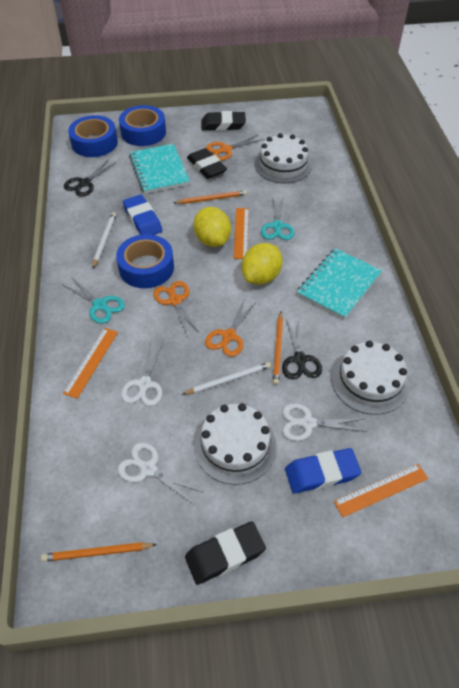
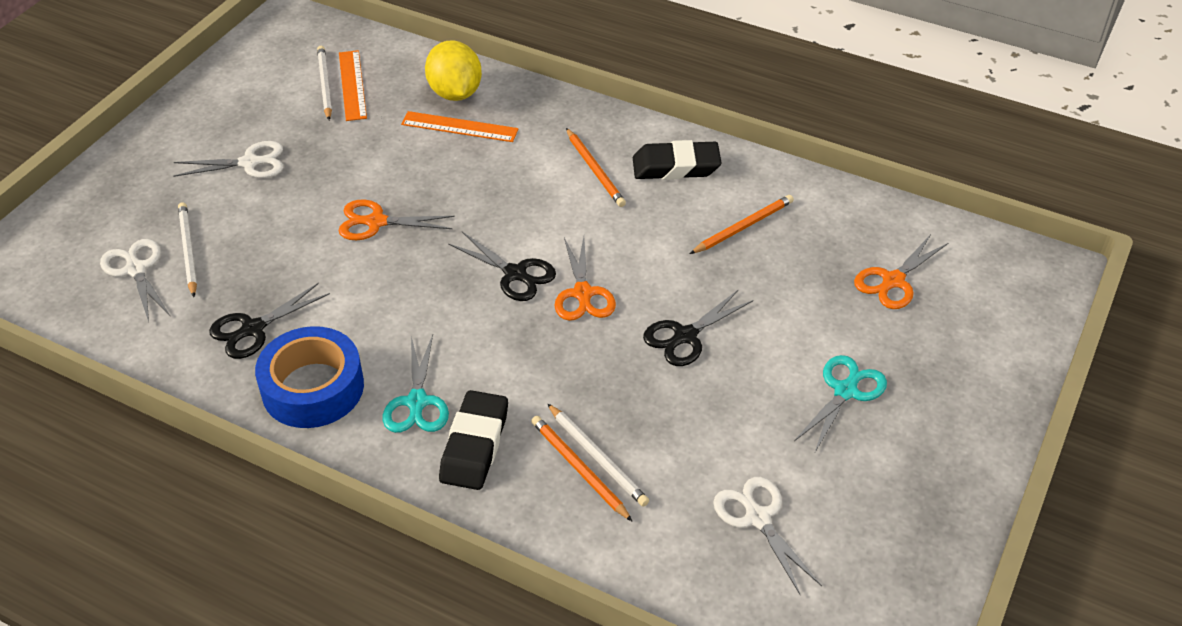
black eraser: 3 -> 2
black scissors: 2 -> 3
blue eraser: 2 -> 0
blue tape: 3 -> 1
orange ruler: 3 -> 2
turquoise notebook: 2 -> 0
white cake: 3 -> 0
white pencil: 2 -> 3
yellow lemon: 2 -> 1

